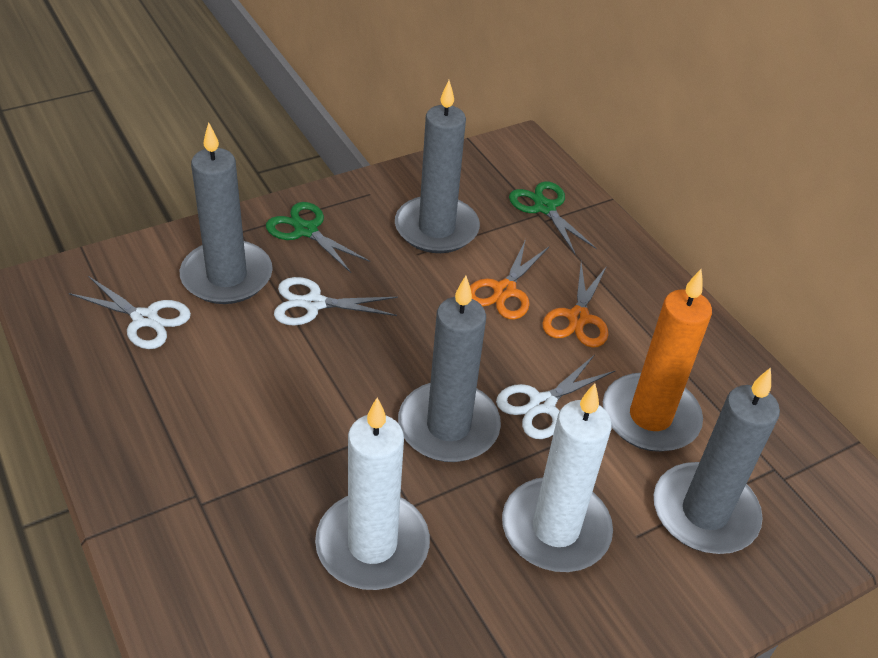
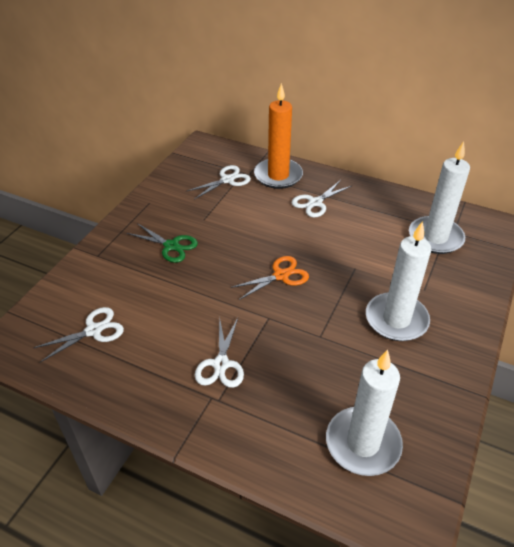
green scissors: 2 -> 1
grey candle: 4 -> 0
orange scissors: 2 -> 1
white candle: 2 -> 3
white scissors: 3 -> 4

